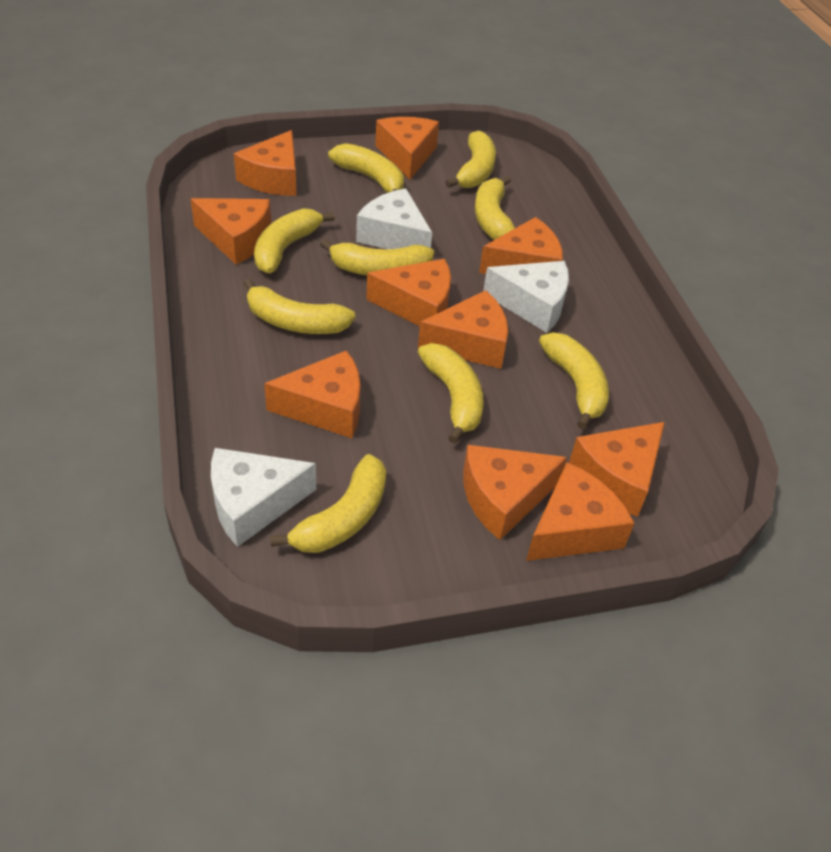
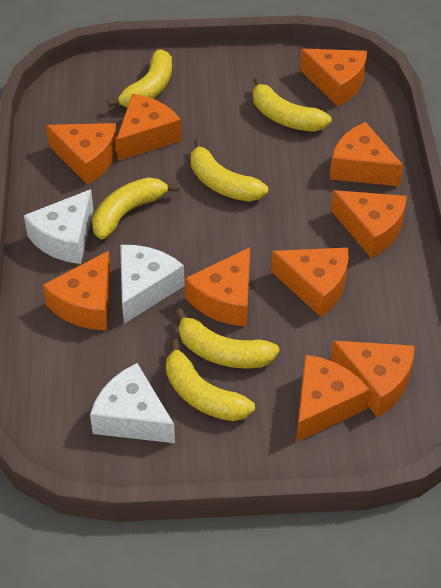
yellow banana: 9 -> 6

